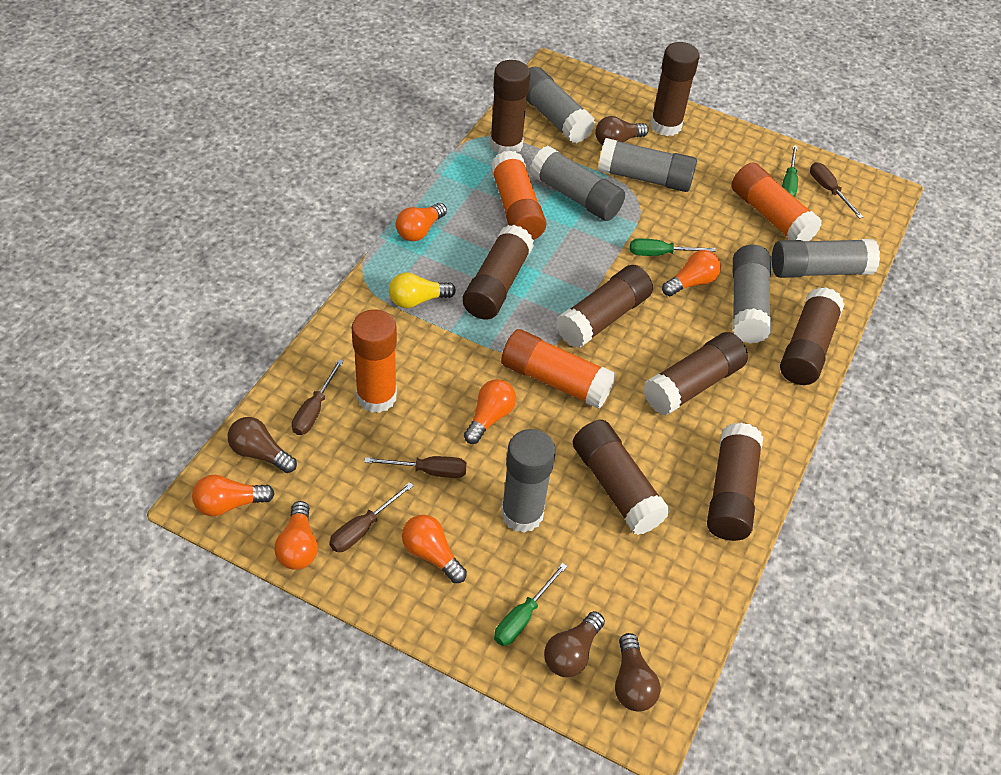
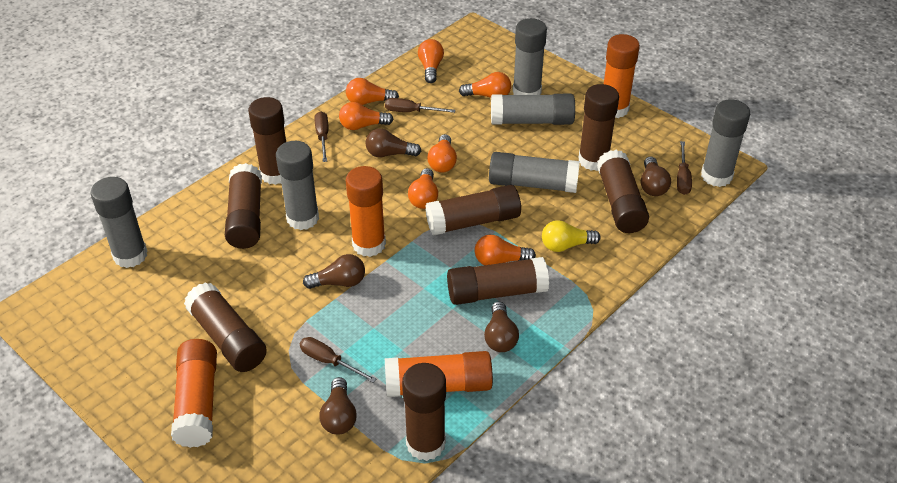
brown light bulb: 4 -> 5
green screwdriver: 3 -> 0
orange light bulb: 6 -> 7

